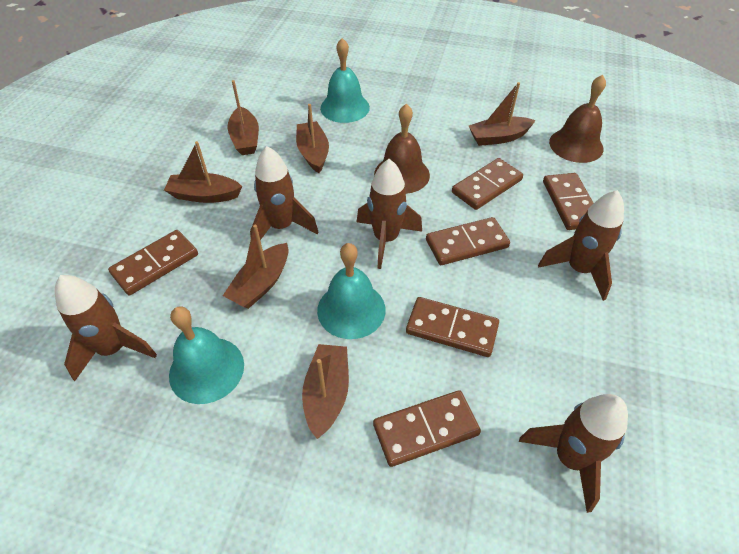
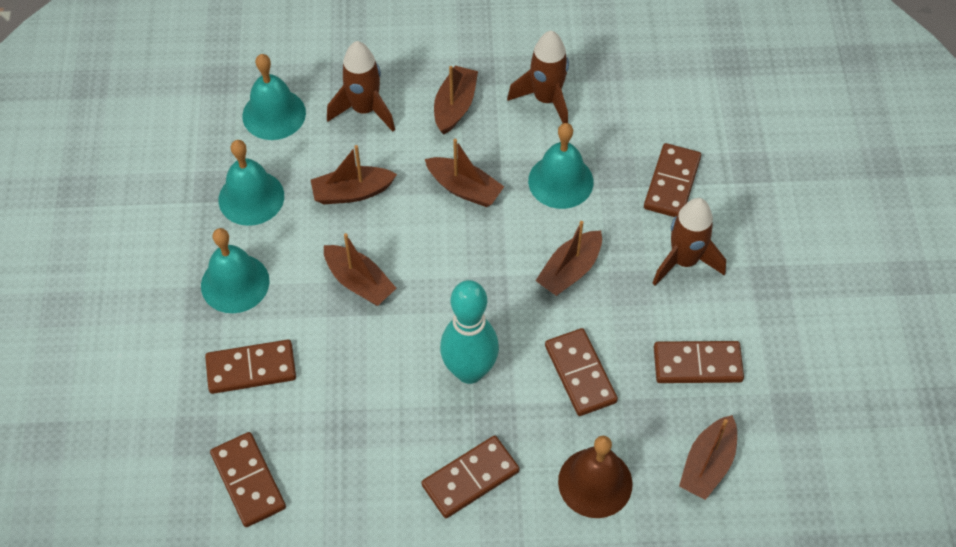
brown bell: 2 -> 1
brown rocket: 5 -> 3
turquoise bell: 3 -> 4
turquoise bowling pin: 0 -> 1

